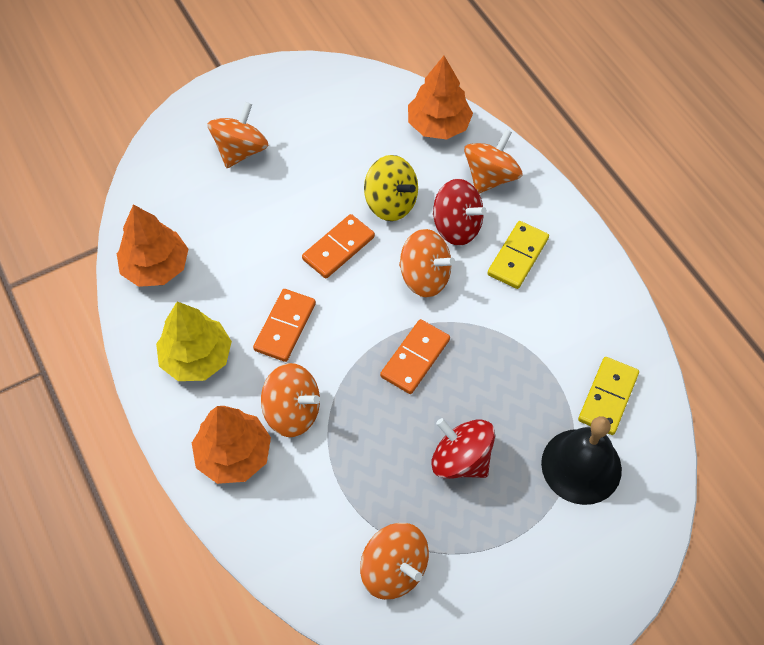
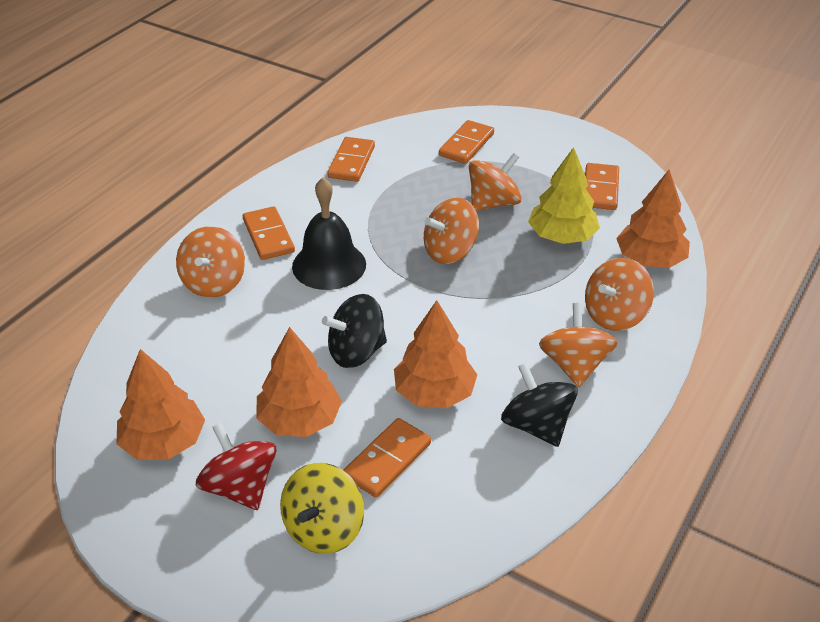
black spinning top: 0 -> 2
orange domino: 3 -> 5
orange tree: 3 -> 4
red spinning top: 2 -> 1
yellow domino: 2 -> 0

